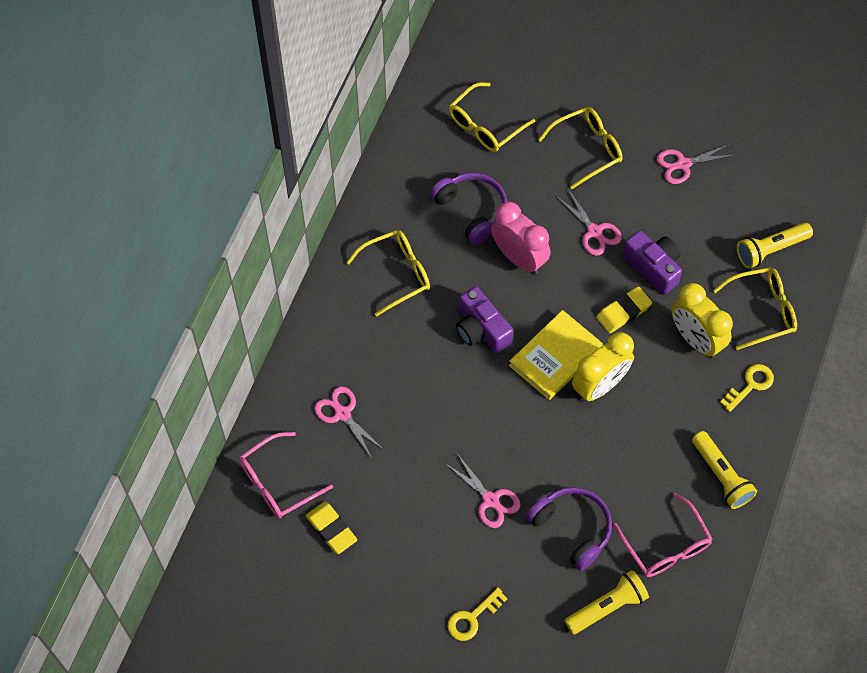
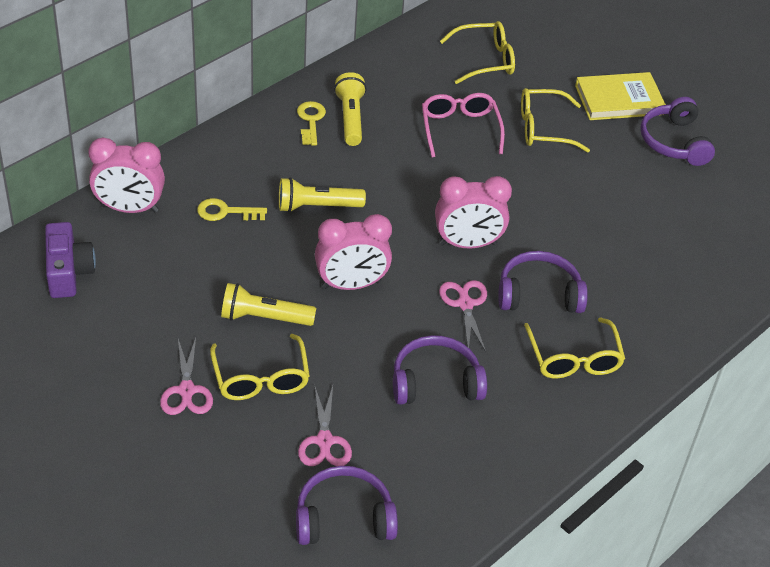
pink clock: 1 -> 3
pink glasses: 2 -> 1
pink scissors: 4 -> 3
purple camera: 2 -> 1
purple headphones: 2 -> 4
yellow clock: 2 -> 0
yellow eraser: 2 -> 0

